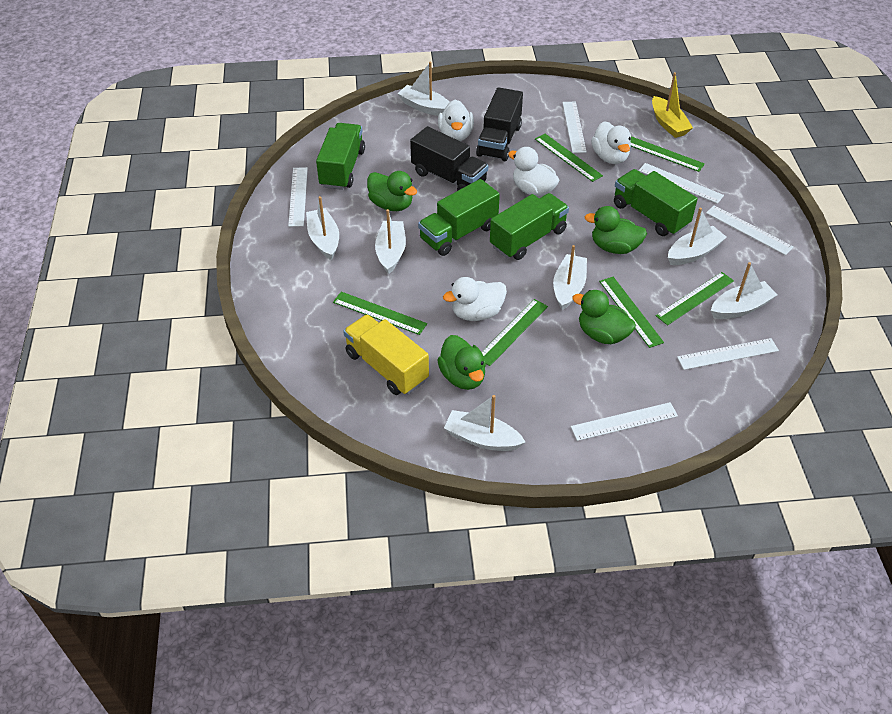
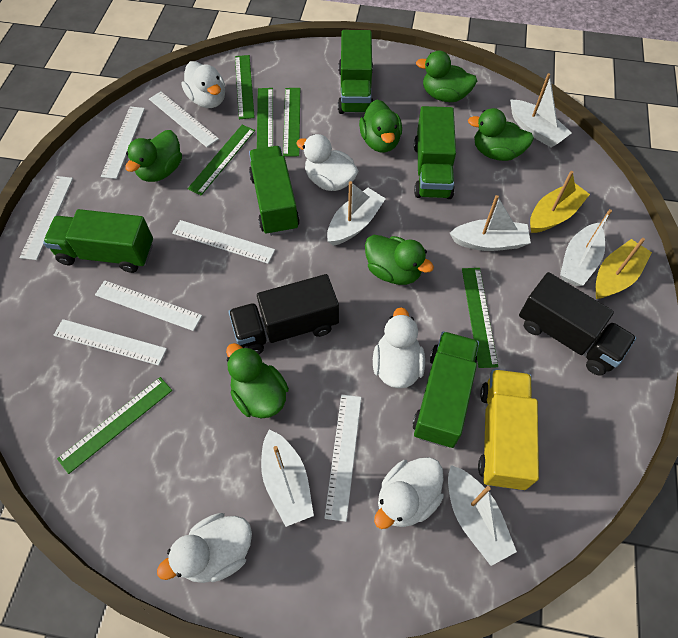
green duck: 4 -> 6
green truck: 4 -> 5
white boat: 7 -> 6
white duck: 4 -> 5
white ruler: 6 -> 7
yellow boat: 1 -> 2

